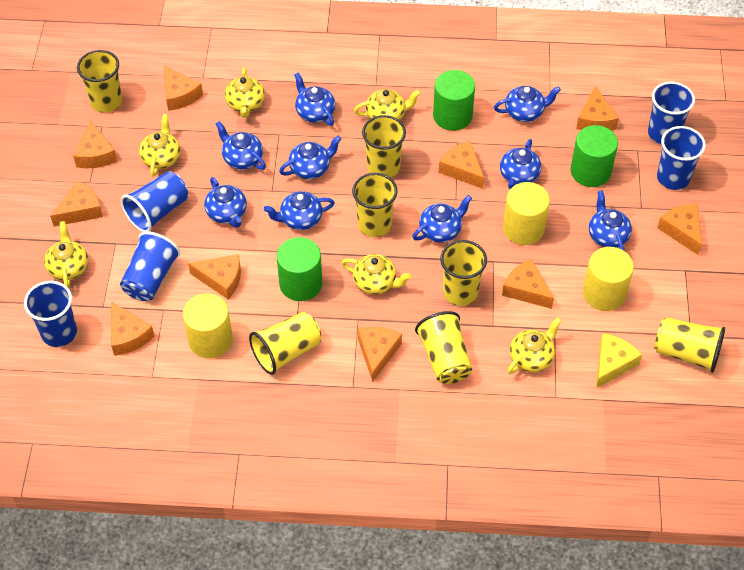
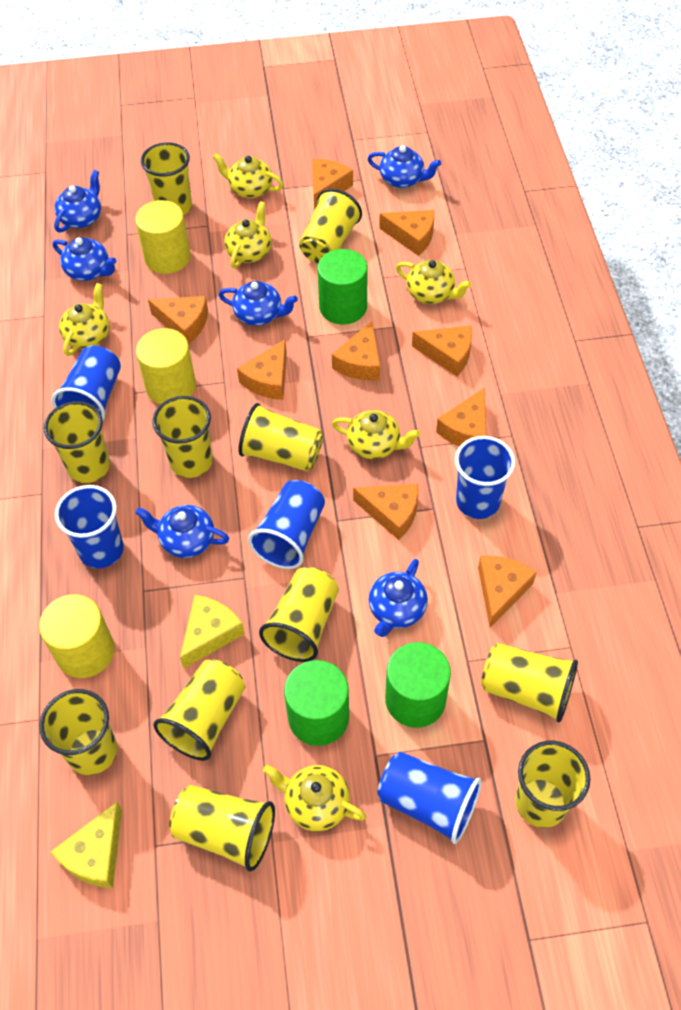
blue teapot: 9 -> 6
orange cheese: 10 -> 9
yellow cheese: 1 -> 2
yellow cup: 7 -> 11

